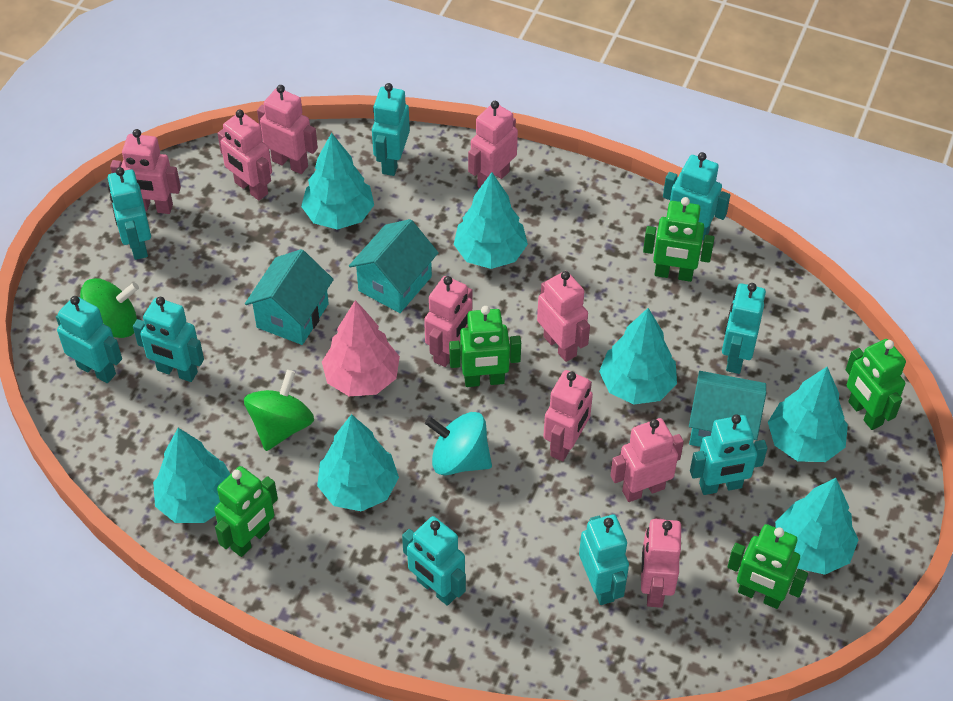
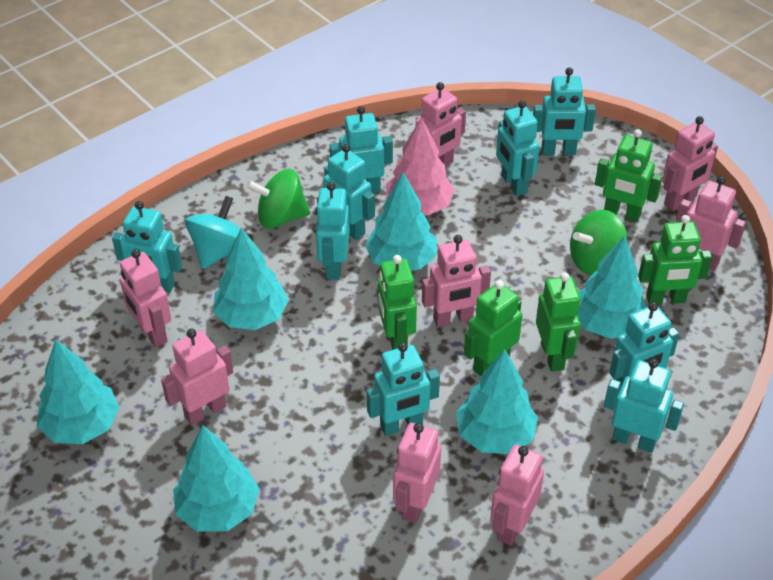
pink robot: 9 -> 8
turquoise house: 3 -> 0
turquoise tree: 7 -> 6

